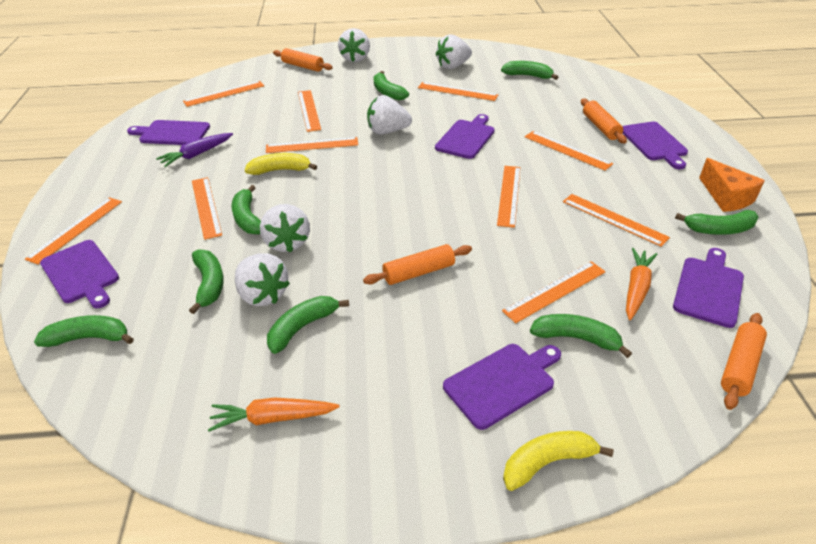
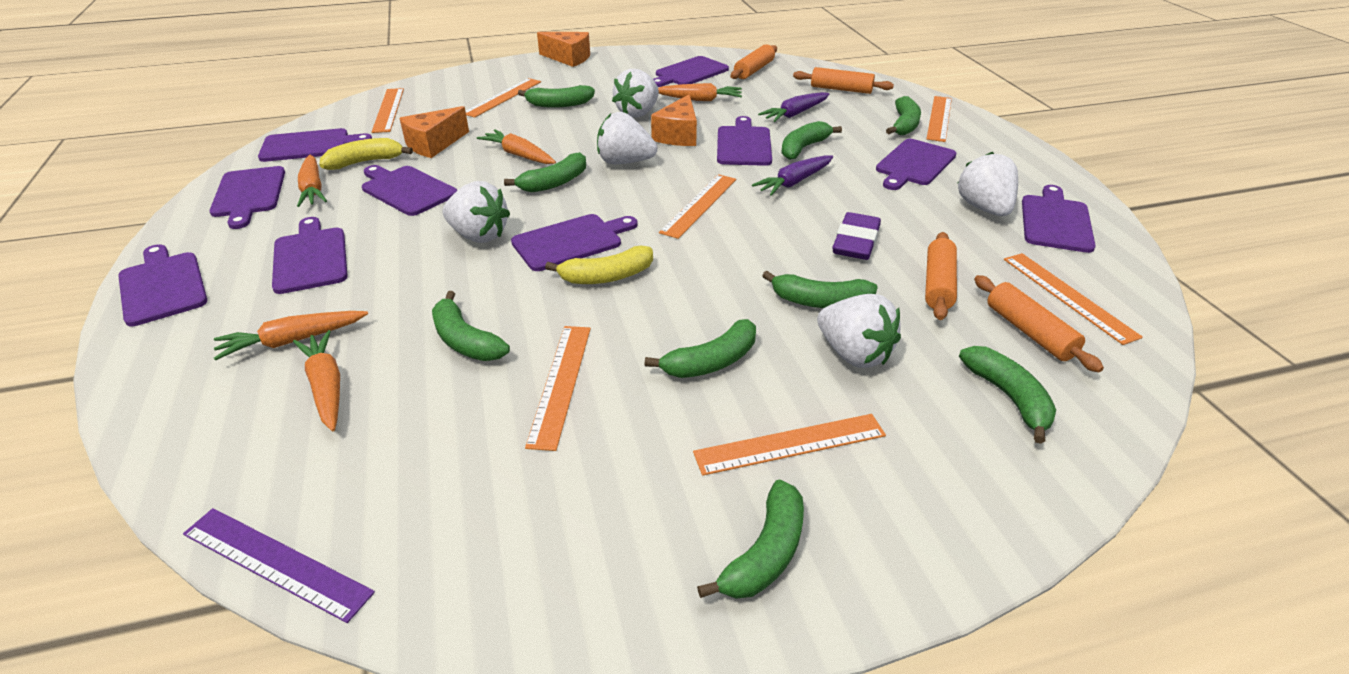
green banana: 8 -> 9
orange carrot: 2 -> 5
orange cheese: 1 -> 3
orange ruler: 10 -> 7
purple carrot: 1 -> 2
purple cutting board: 6 -> 10
purple eraser: 0 -> 1
purple ruler: 0 -> 1

